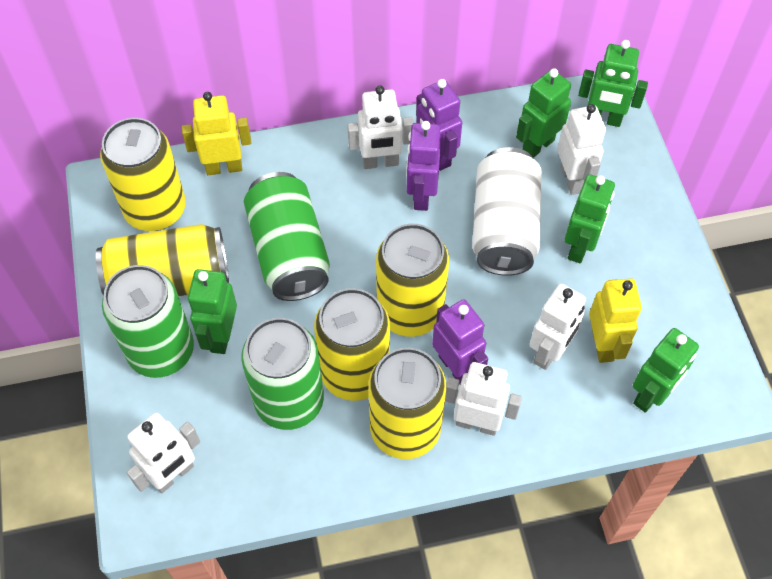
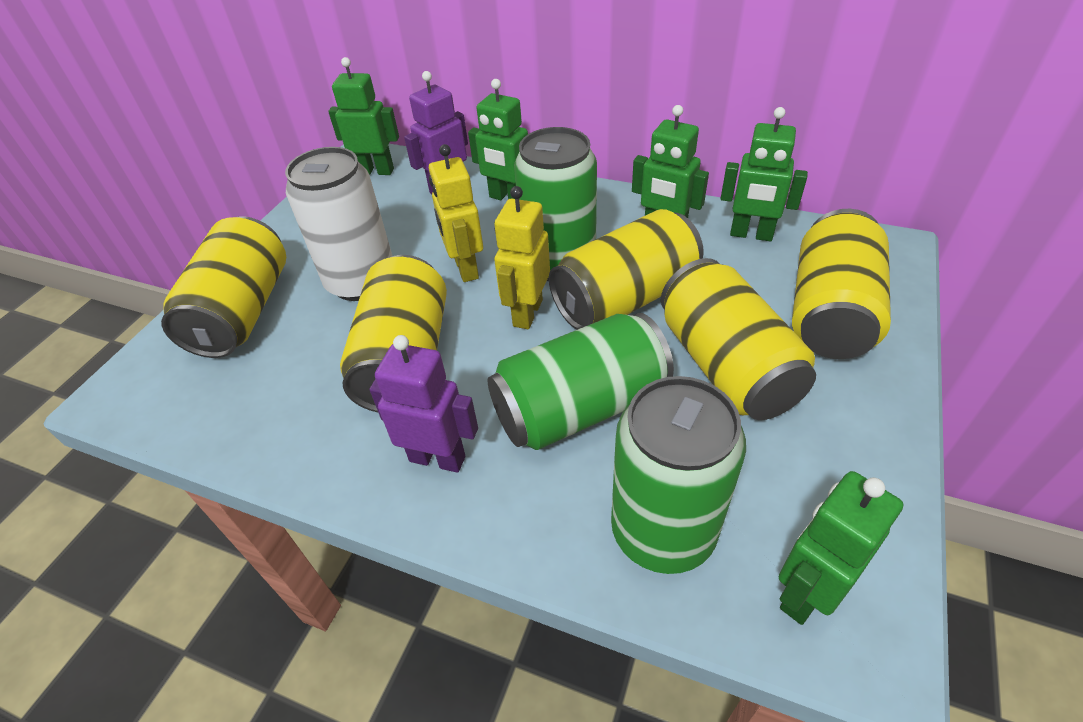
purple robot: 3 -> 2
white robot: 5 -> 0

